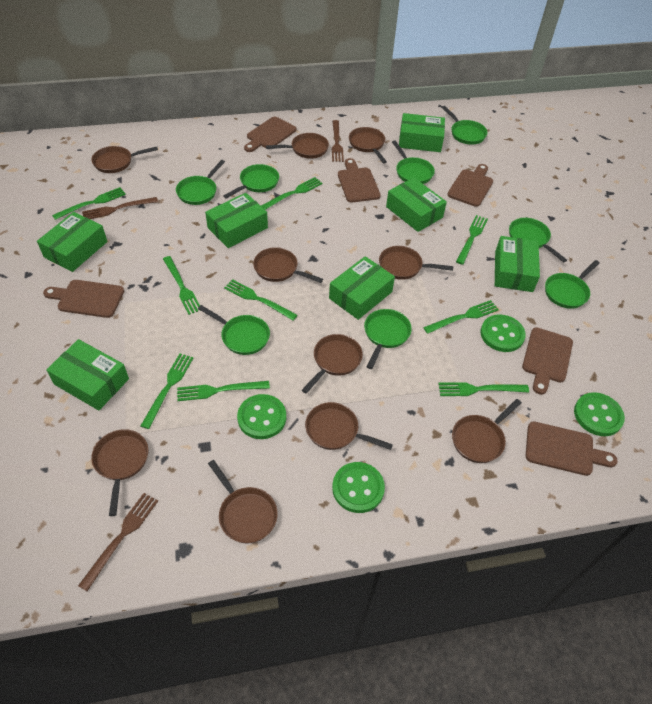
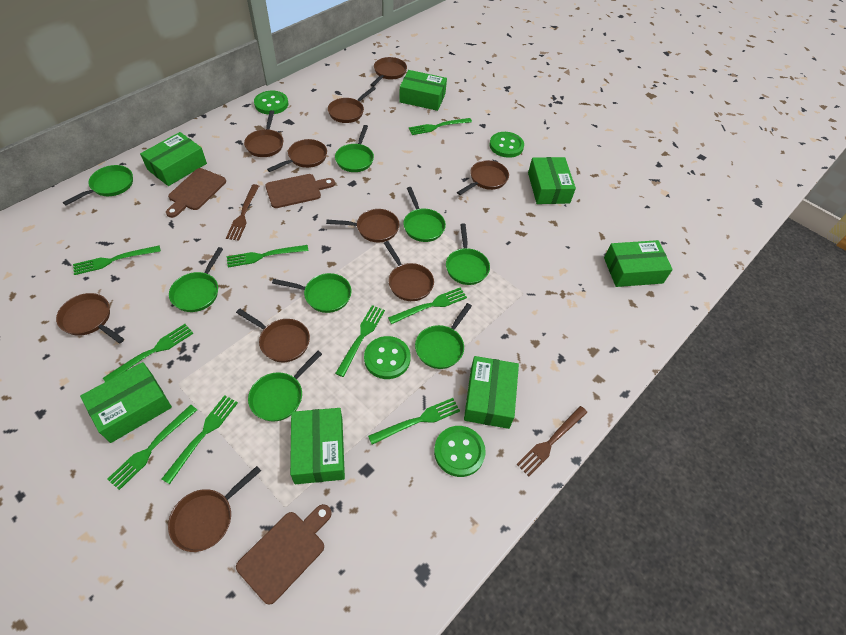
brown cutting board: 6 -> 3
brown fork: 3 -> 2

